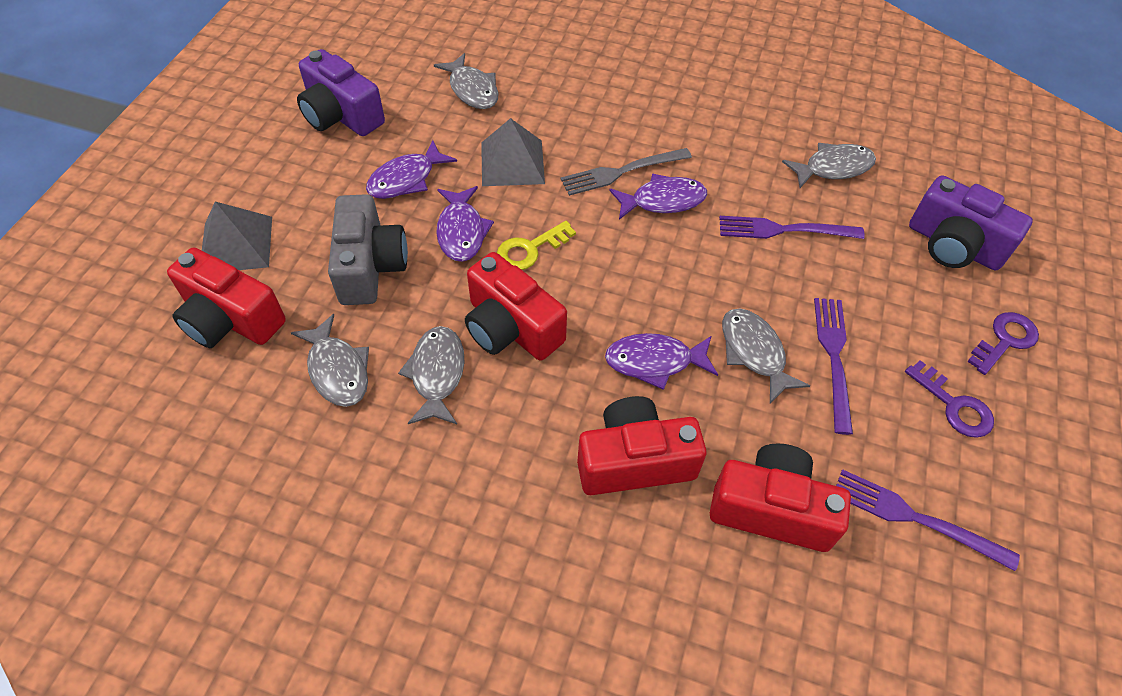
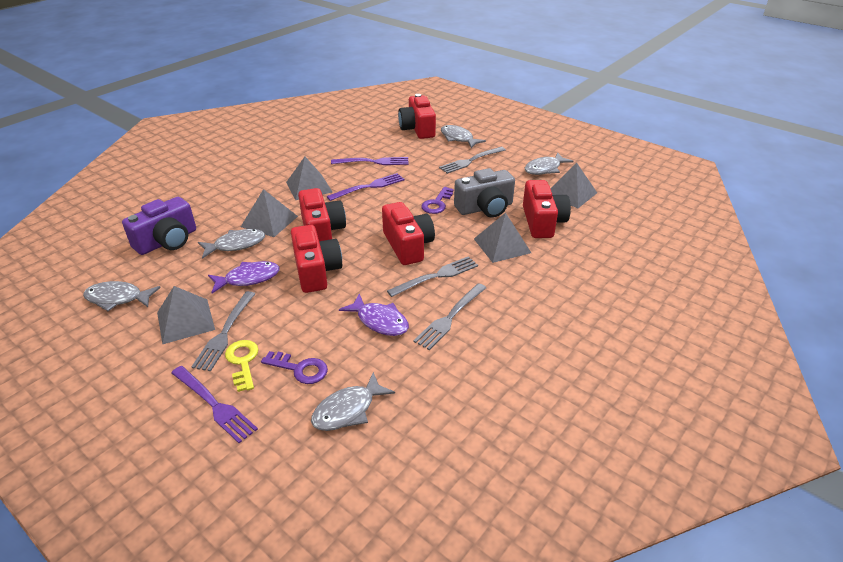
grey fork: 1 -> 4
grey pyramid: 2 -> 5
purple camera: 2 -> 1
purple fish: 4 -> 2
red camera: 4 -> 5

